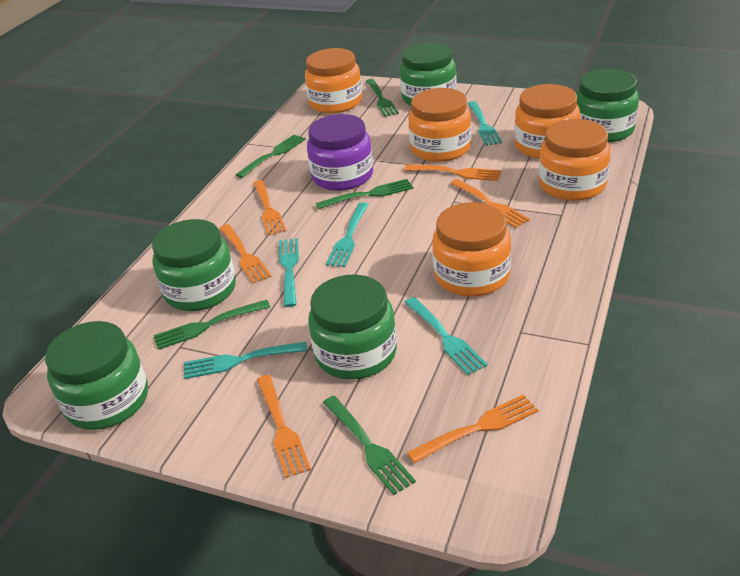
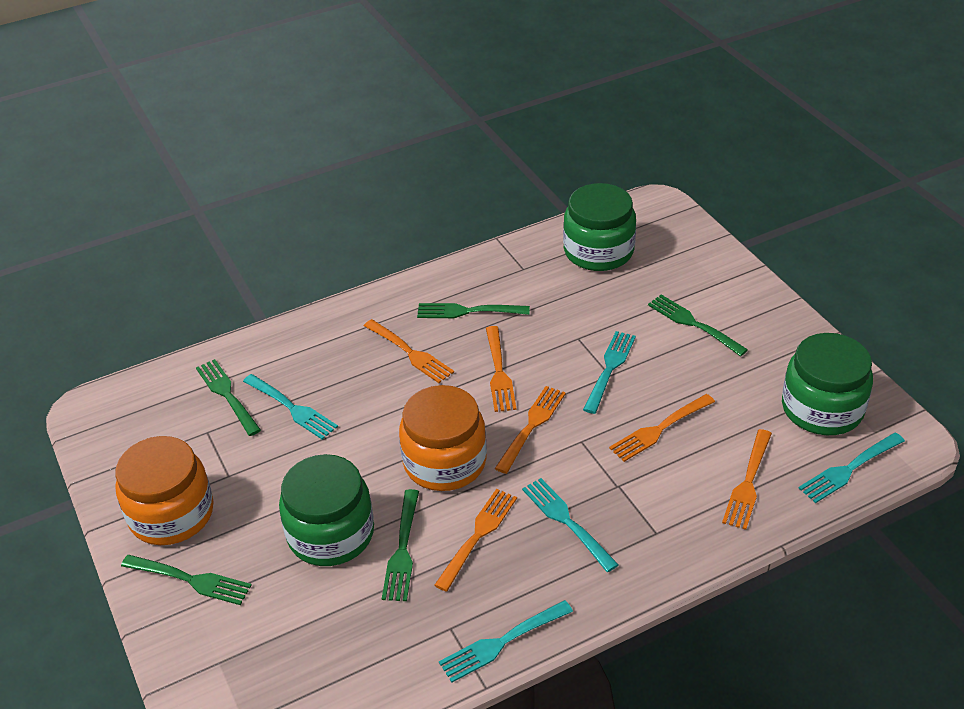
green jar: 5 -> 3
orange jar: 5 -> 2
purple jar: 1 -> 0

